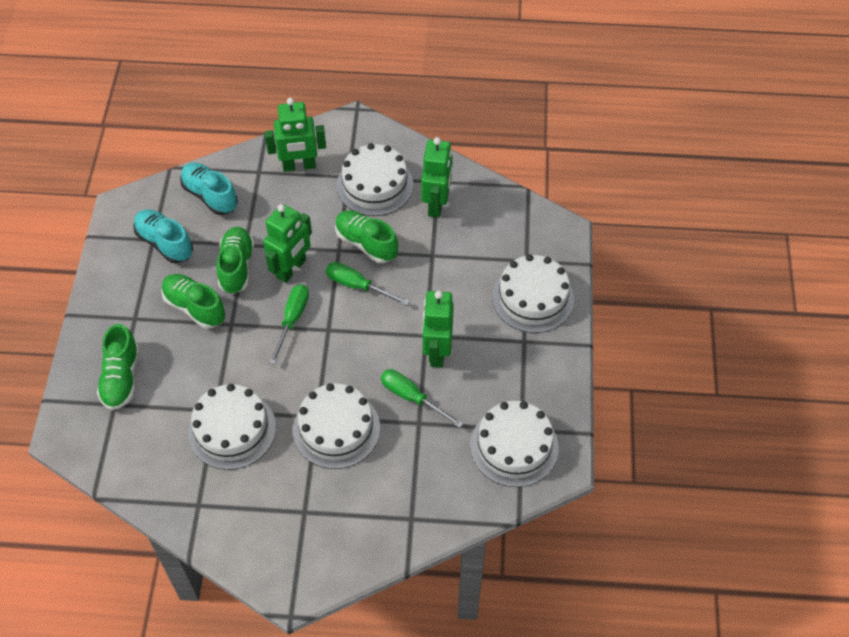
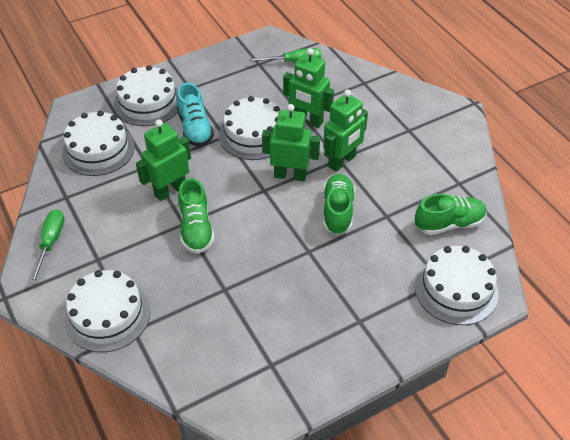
green screwdriver: 3 -> 2
green shoe: 4 -> 3
turquoise shoe: 2 -> 1

